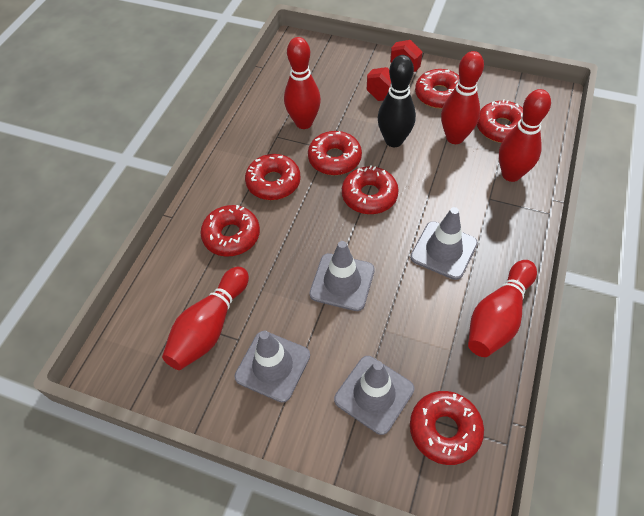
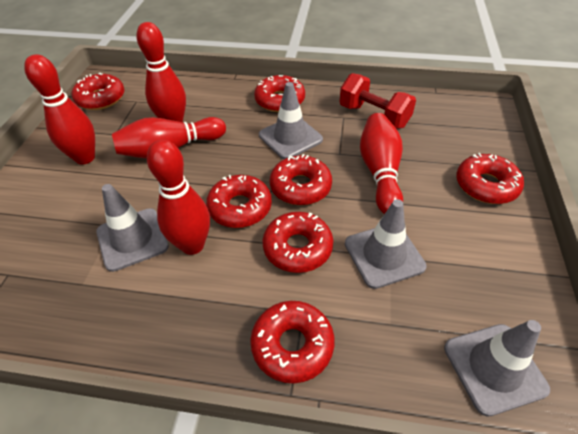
black bowling pin: 1 -> 0

